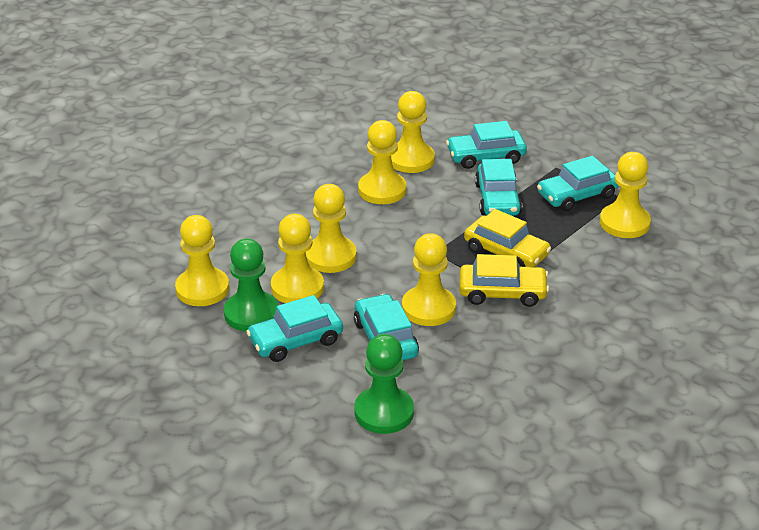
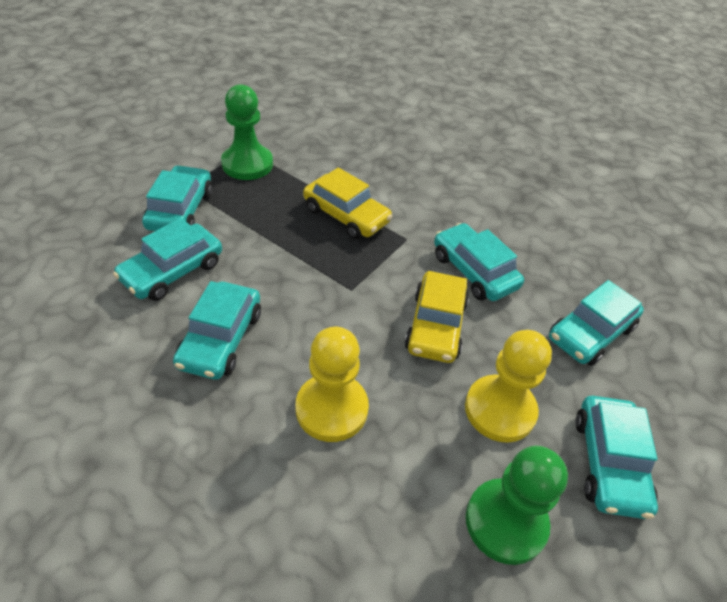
turquoise car: 5 -> 6
yellow pawn: 7 -> 2

